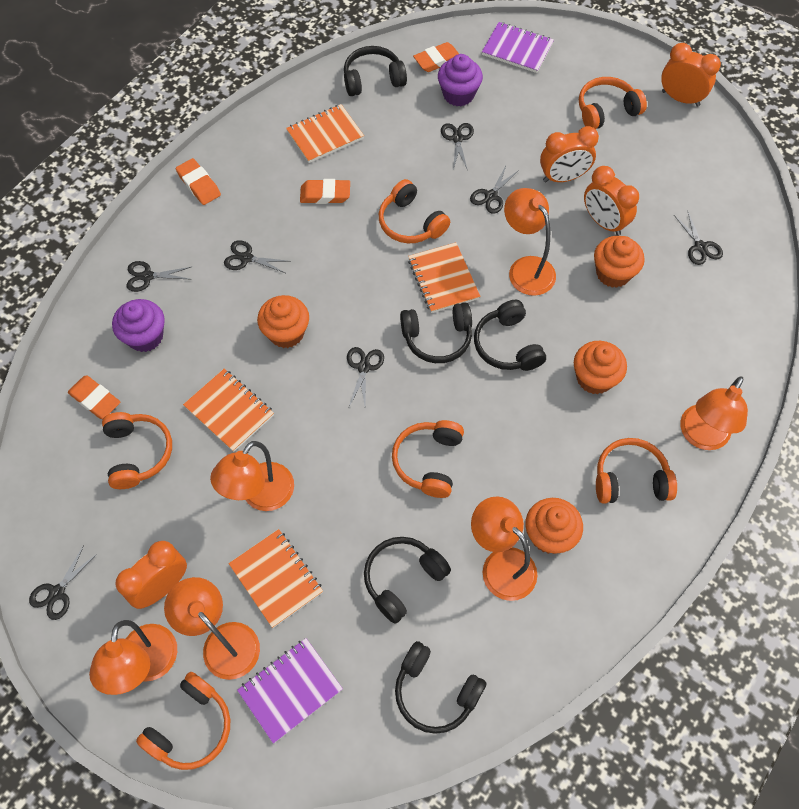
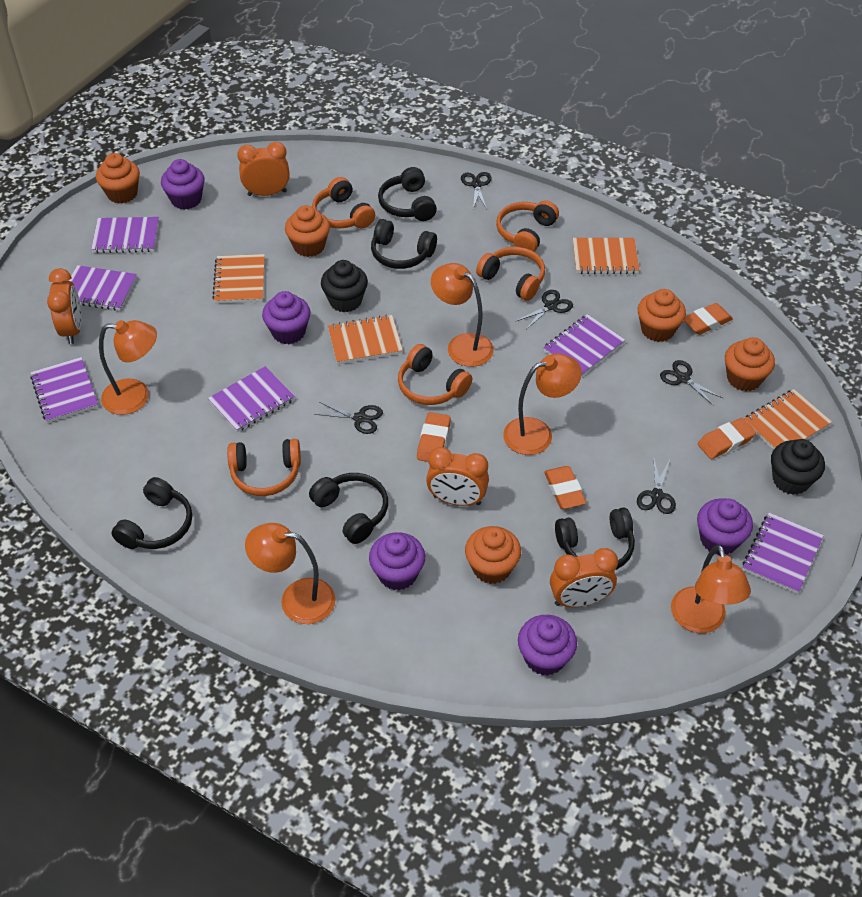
black cupcake: 0 -> 2
black scissors: 7 -> 5
orange cupcake: 4 -> 5
orange headphones: 6 -> 5
orange lamp: 6 -> 5
purple cupcake: 2 -> 5
purple notebook: 2 -> 6

